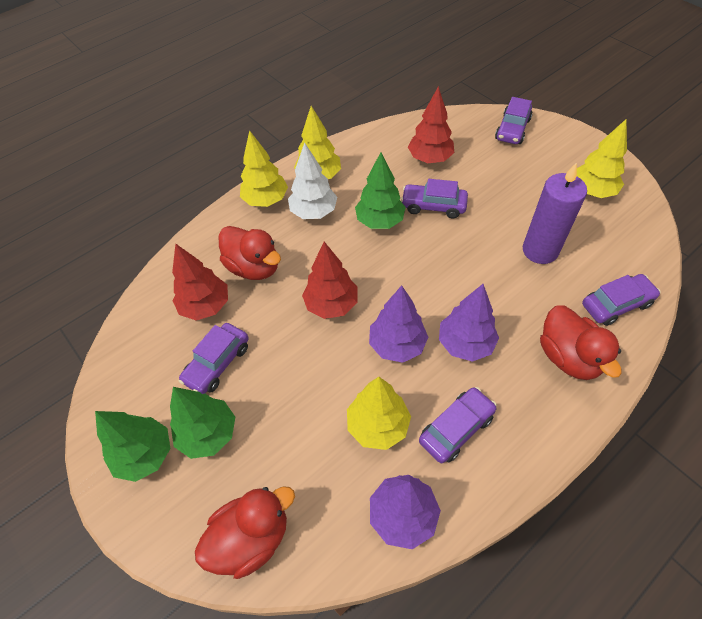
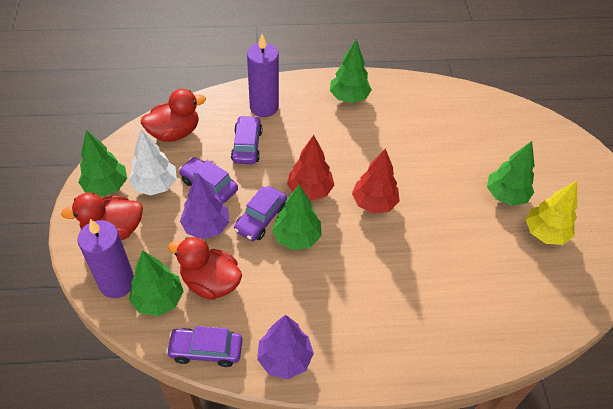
green tree: 3 -> 5
purple candle: 1 -> 2
purple car: 5 -> 4
purple tree: 3 -> 2
red tree: 3 -> 2
yellow tree: 4 -> 1

